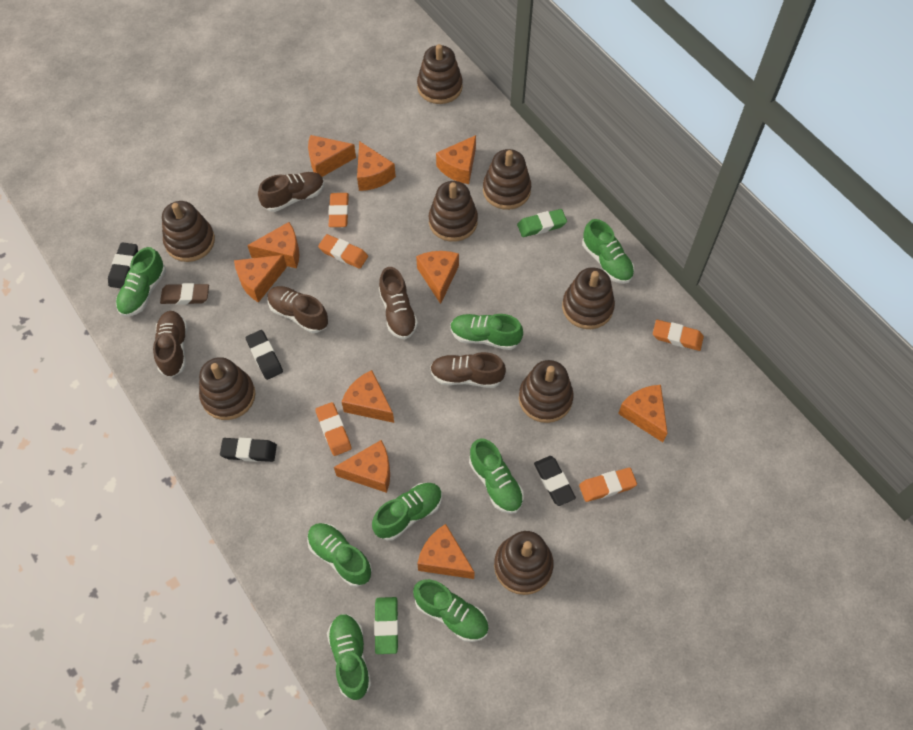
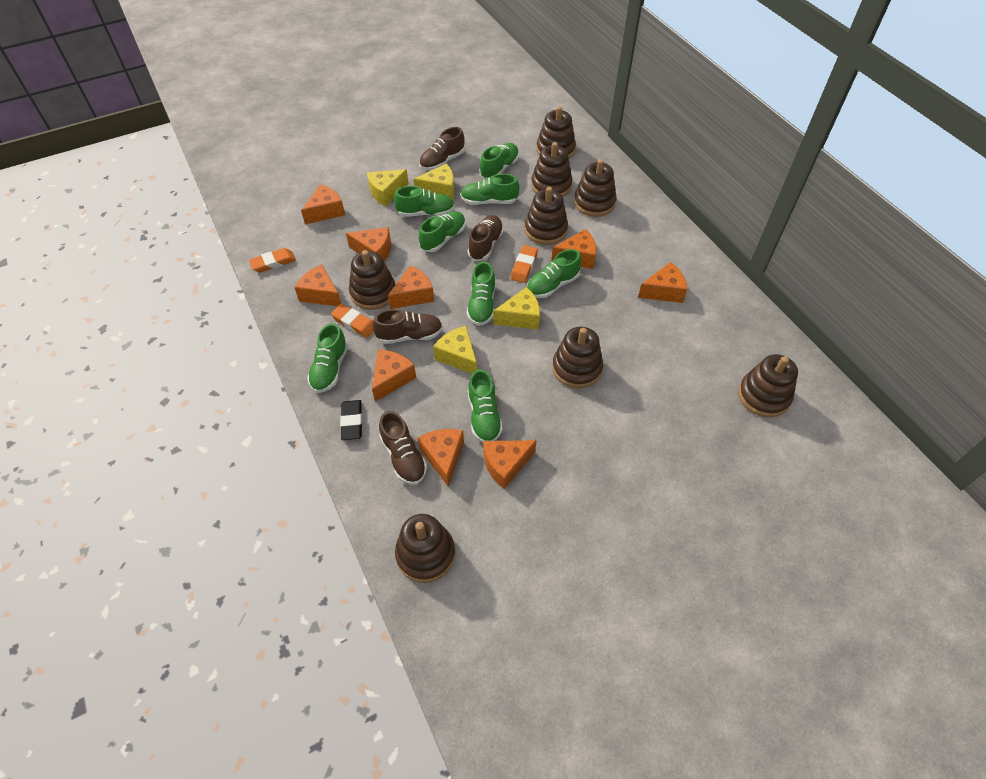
black eraser: 4 -> 1
brown eraser: 1 -> 0
brown shoe: 5 -> 4
green eraser: 2 -> 0
orange cheese: 10 -> 9
orange eraser: 5 -> 3
yellow cheese: 0 -> 4

